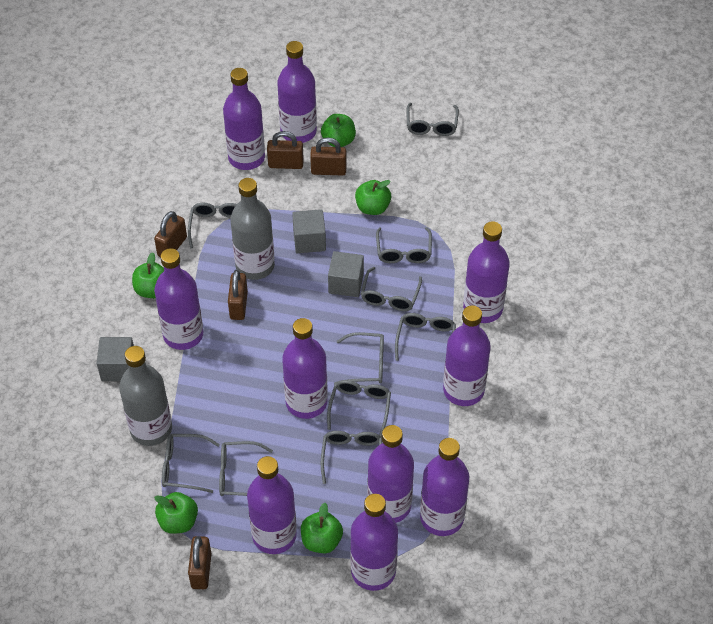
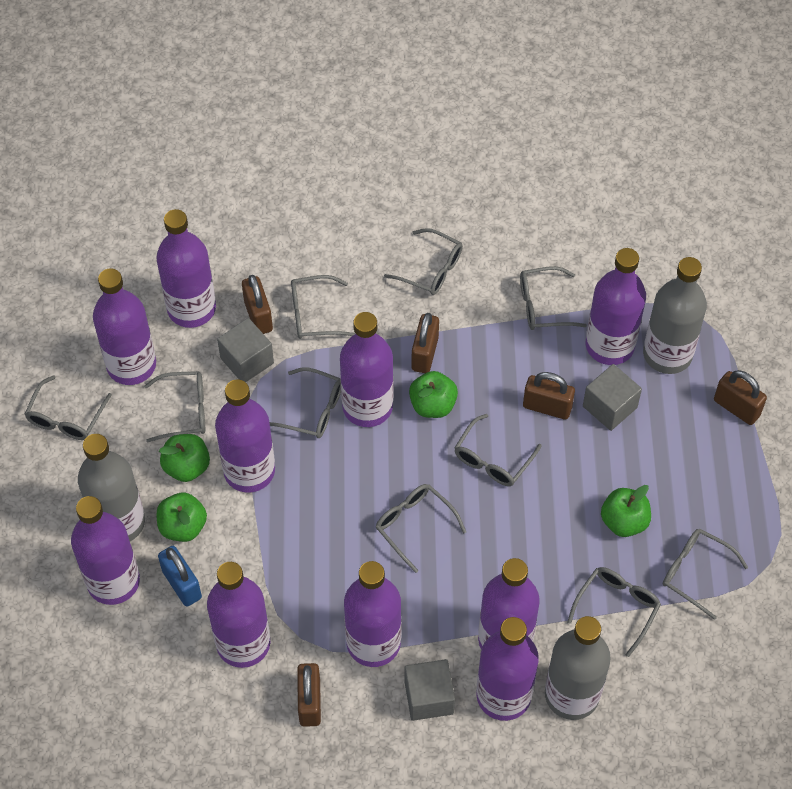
blue padlock: 0 -> 1
green apple: 5 -> 4
grey bottle: 2 -> 3

